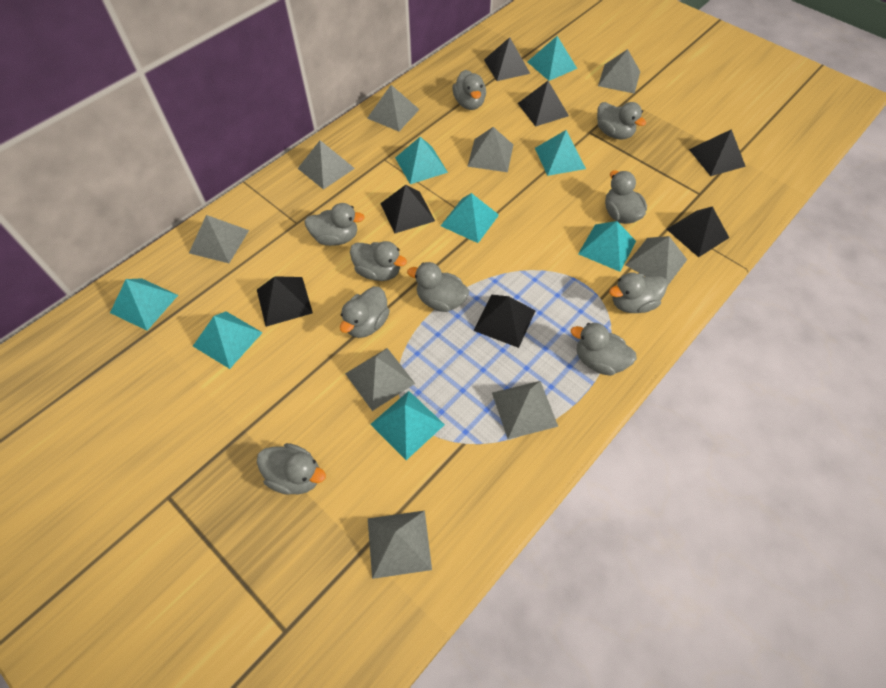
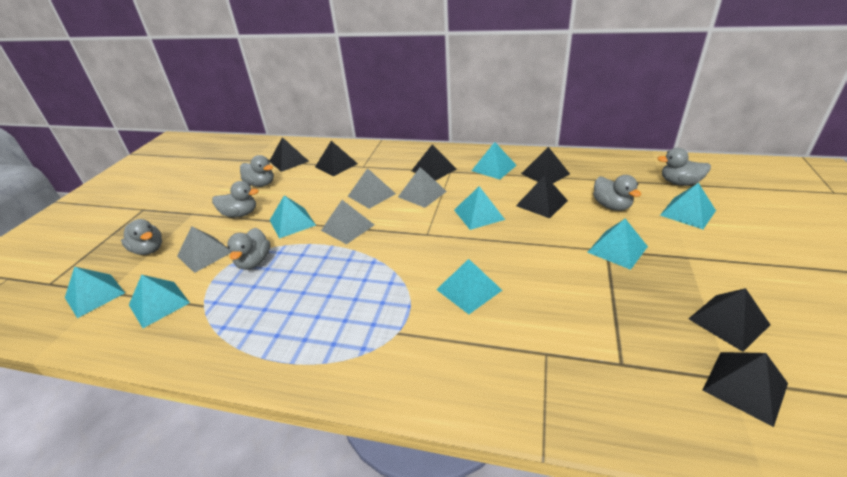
grey duck: 10 -> 6
grey pyramid: 9 -> 4

